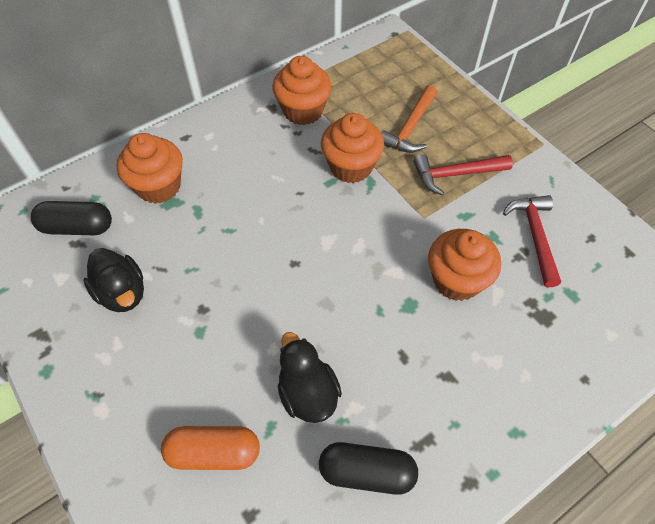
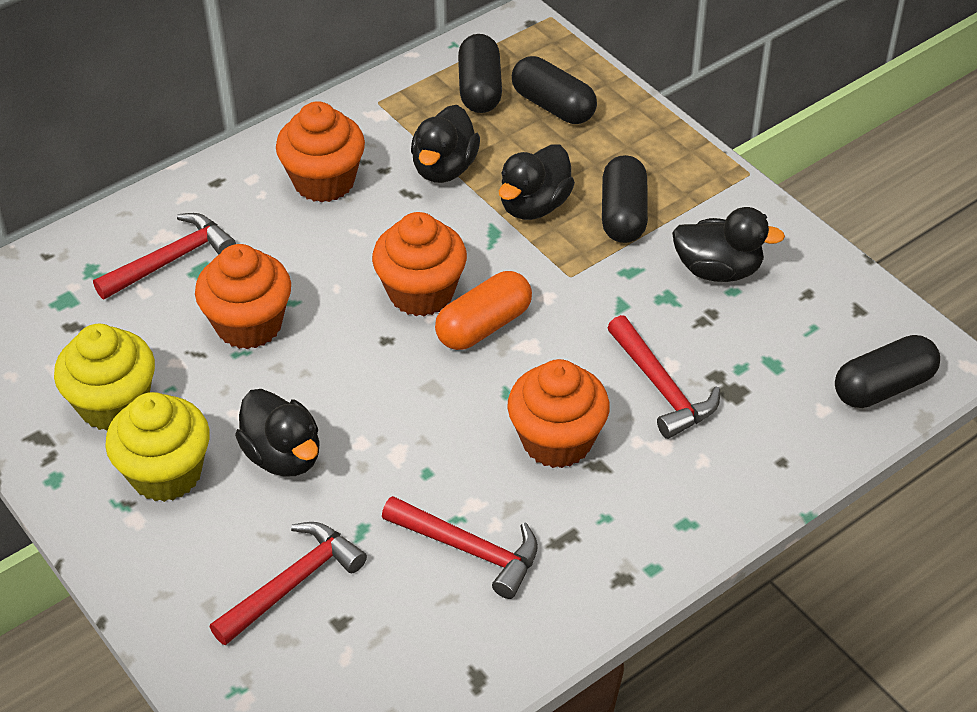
black capsule: 2 -> 4
black duck: 2 -> 4
orange hammer: 1 -> 0
red hammer: 2 -> 4
yellow cupcake: 0 -> 2

